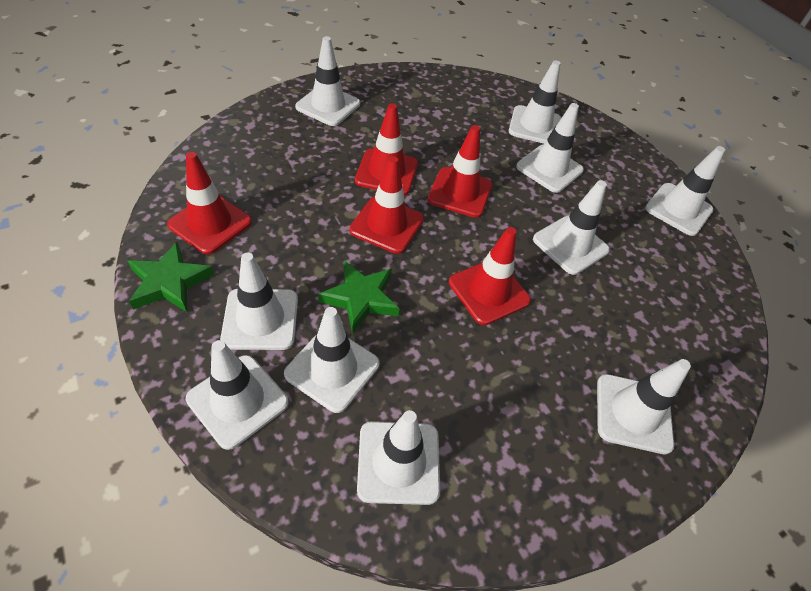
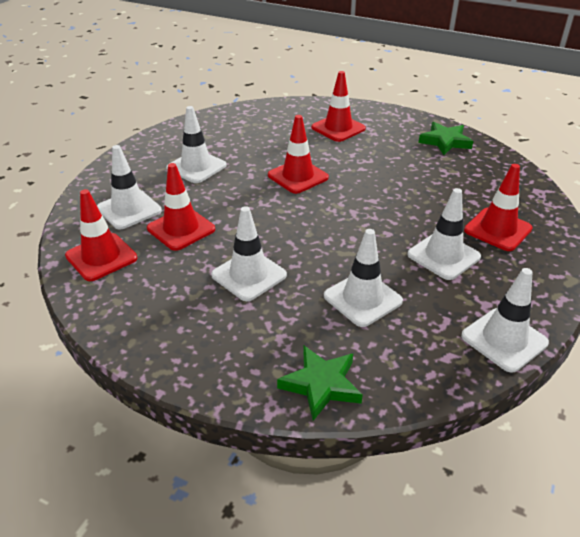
white traffic cone: 10 -> 6

